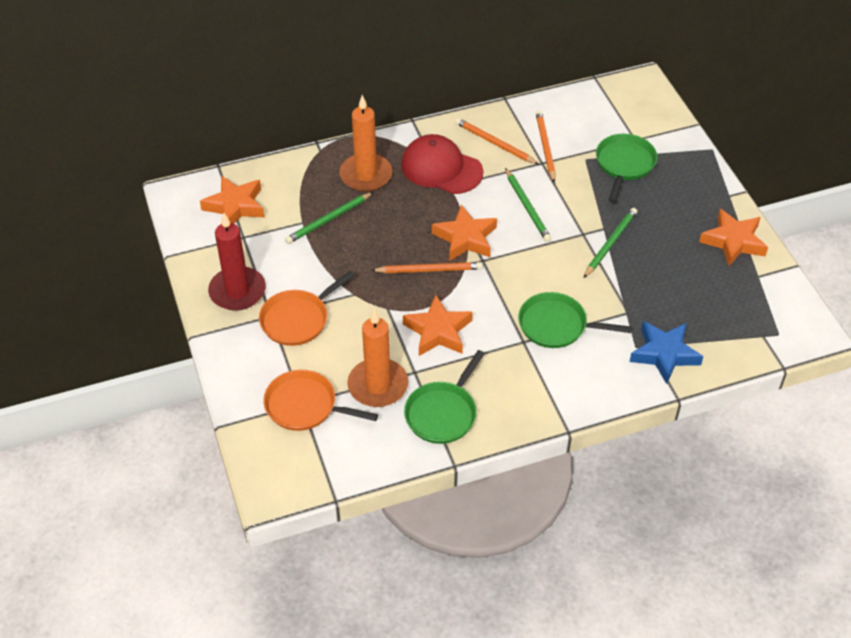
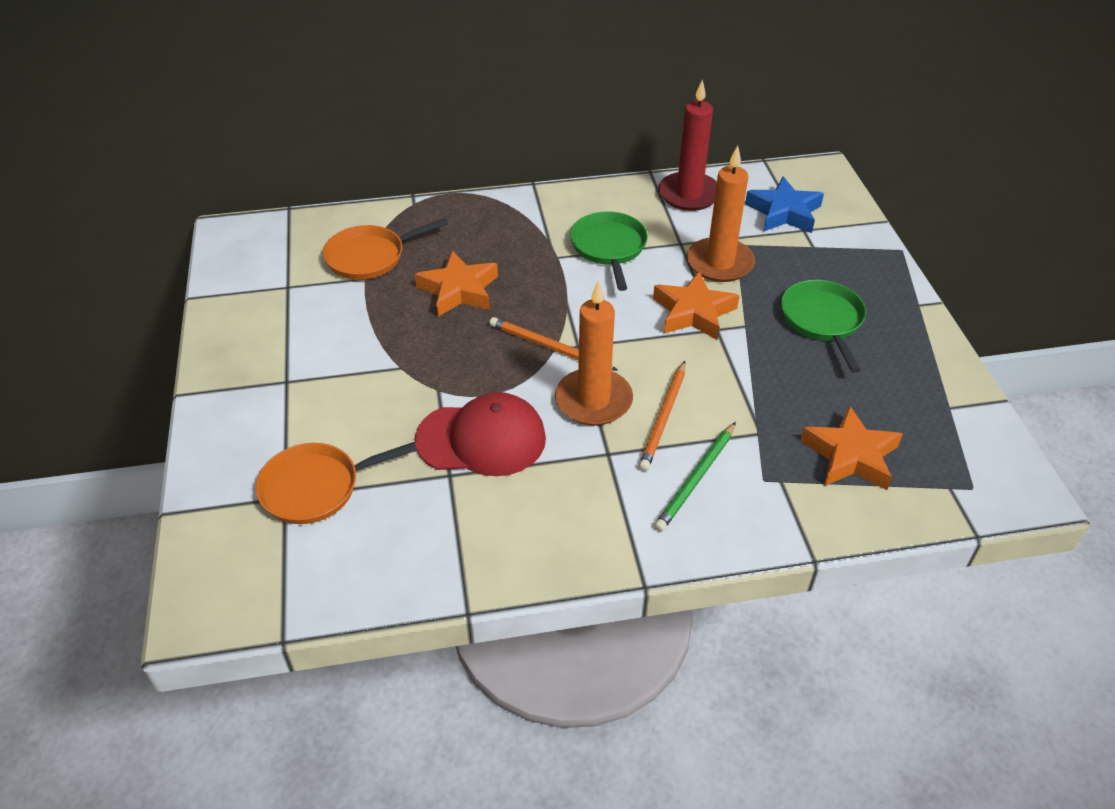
green pan: 3 -> 2
green pencil: 3 -> 1
orange pencil: 3 -> 2
orange star: 4 -> 3

